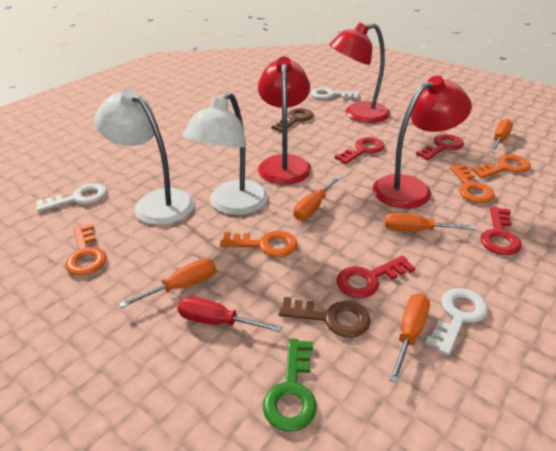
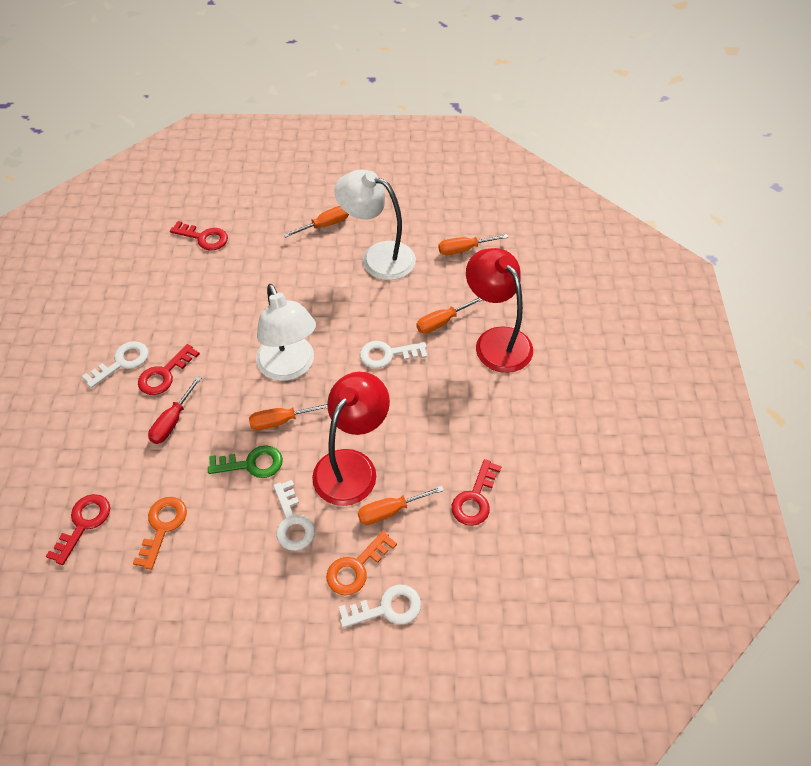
brown key: 2 -> 0
orange key: 4 -> 2
red lamp: 3 -> 2
white key: 3 -> 4

